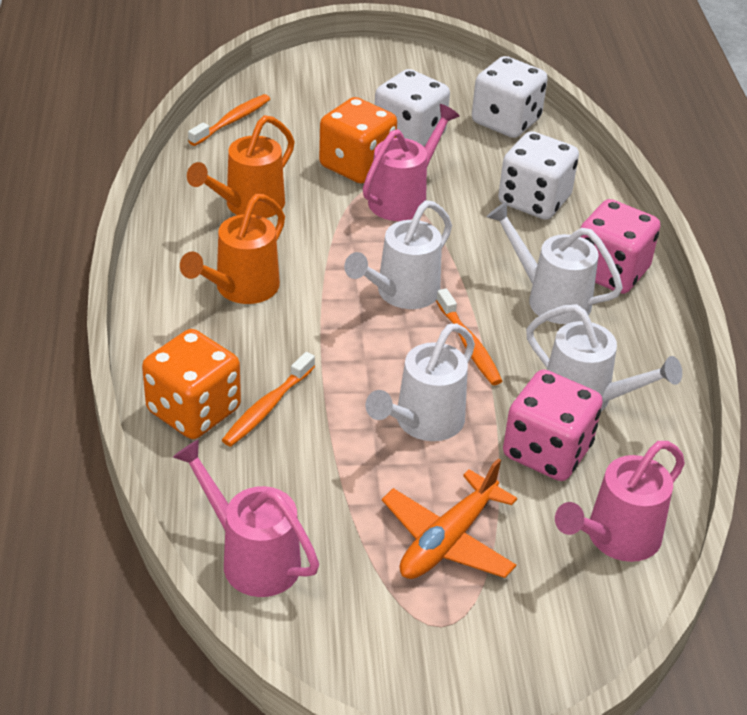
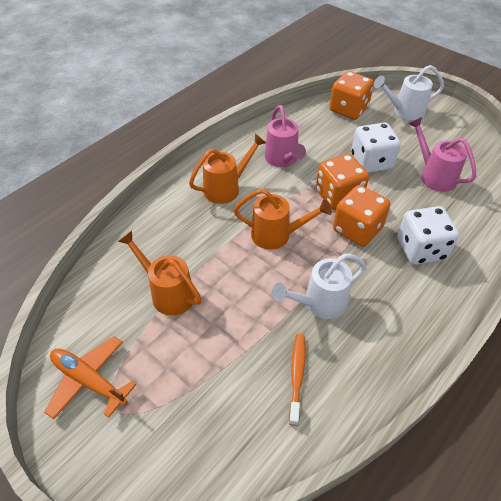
orange dice: 2 -> 3
orange toothbrush: 3 -> 1
orange watering can: 2 -> 3
pink dice: 2 -> 0
pink watering can: 3 -> 2
white dice: 3 -> 2
white watering can: 4 -> 2

